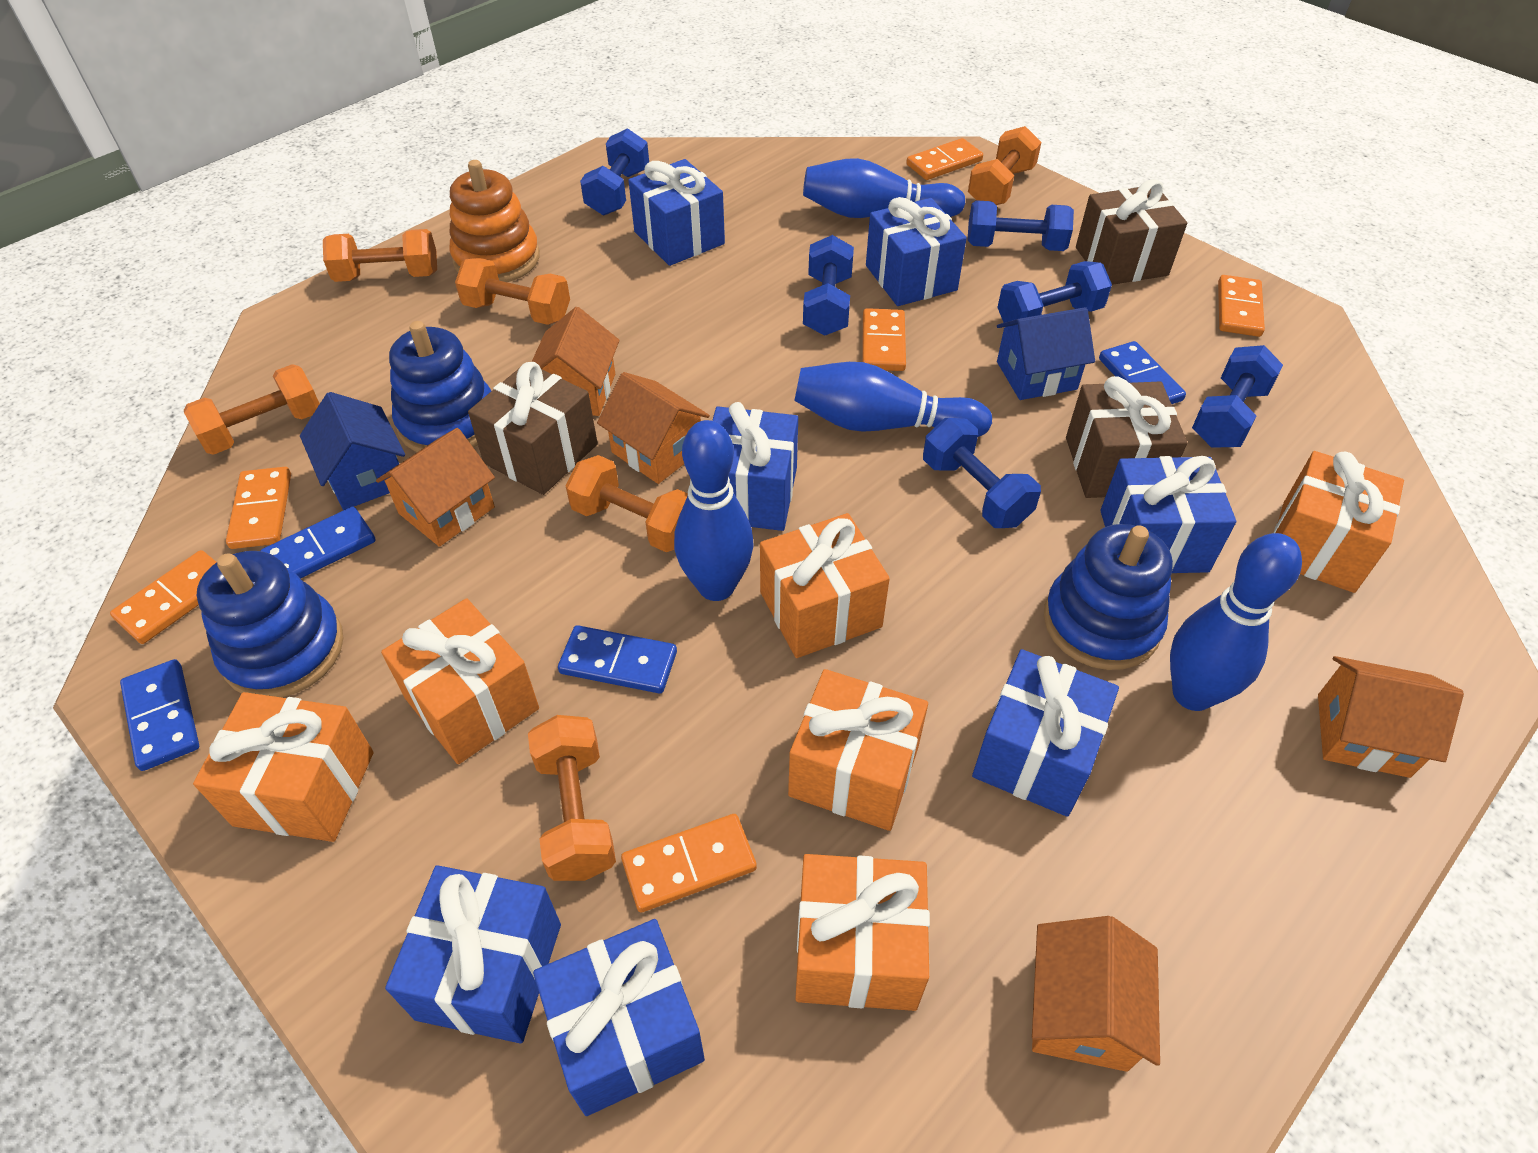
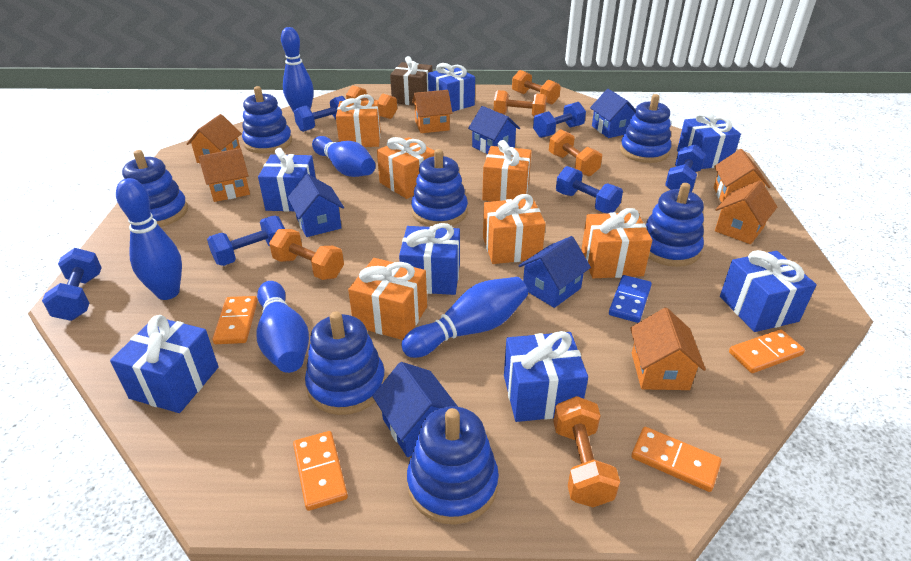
blue bowling pin: 4 -> 5
blue domino: 4 -> 1
blue house: 2 -> 5
blue stacking toy: 3 -> 7
brown gift: 3 -> 1
orange domino: 6 -> 4
orange house: 5 -> 6
orange stacking toy: 1 -> 0

